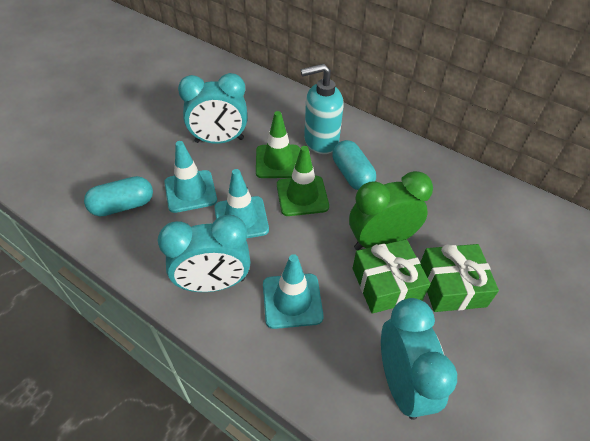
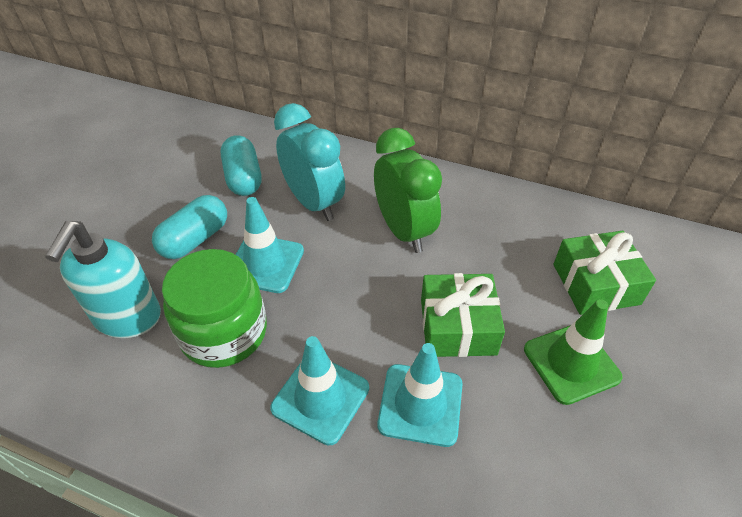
green jar: 0 -> 1
green traffic cone: 2 -> 1
turquoise clock: 3 -> 1

